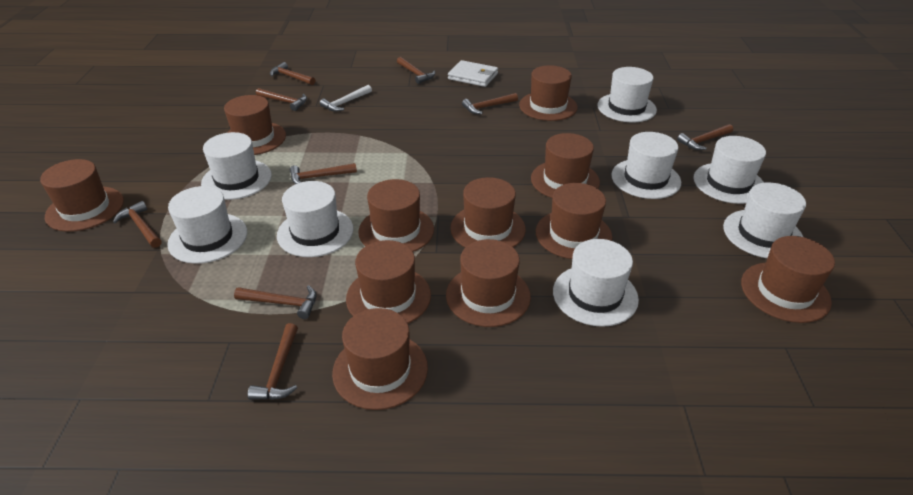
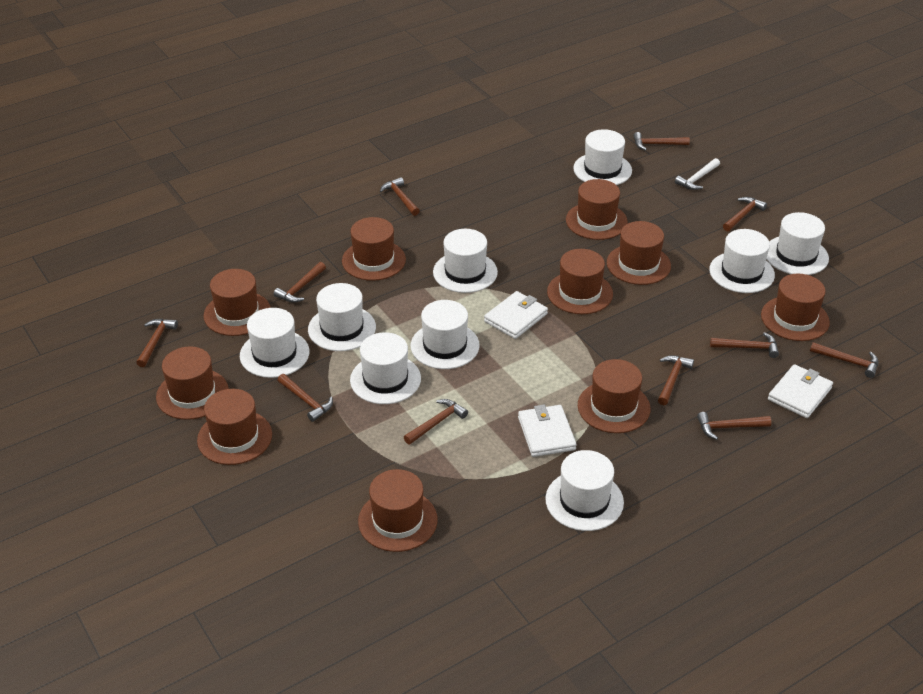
brown hammer: 9 -> 11
brown hat: 11 -> 10
white hat: 8 -> 9
white wallet: 1 -> 3

